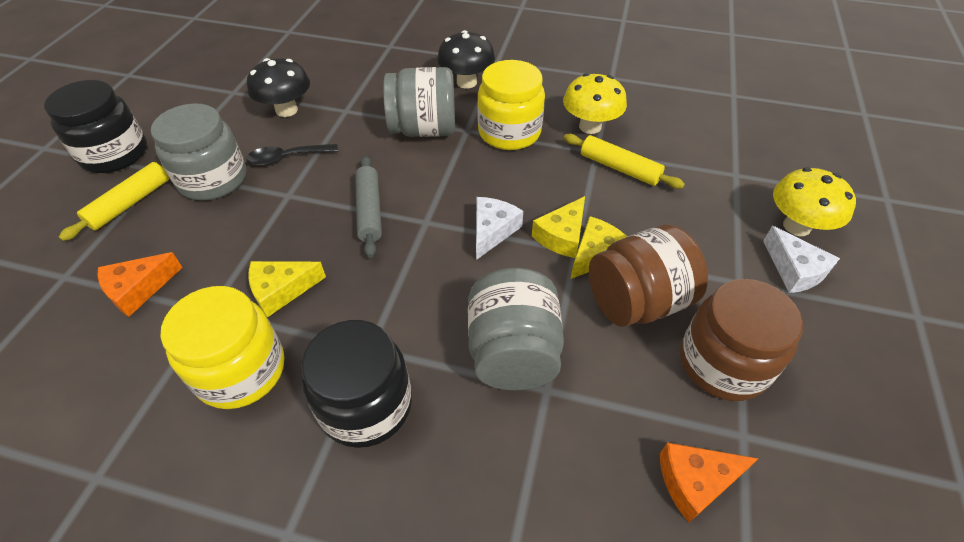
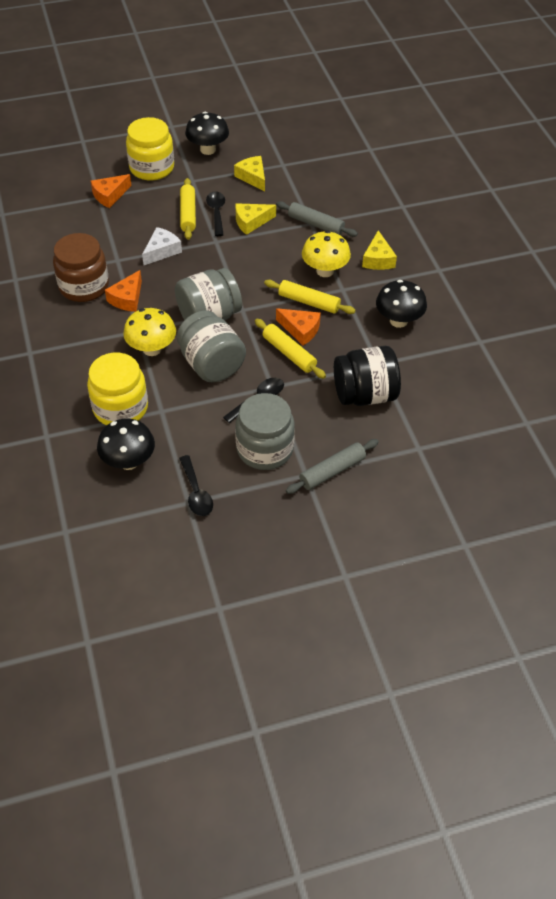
black jar: 2 -> 1
black mushroom: 2 -> 3
black spoon: 1 -> 3
brown jar: 2 -> 1
grey rolling pin: 1 -> 2
orange cheese: 2 -> 3
white cheese: 2 -> 1
yellow rolling pin: 2 -> 3

